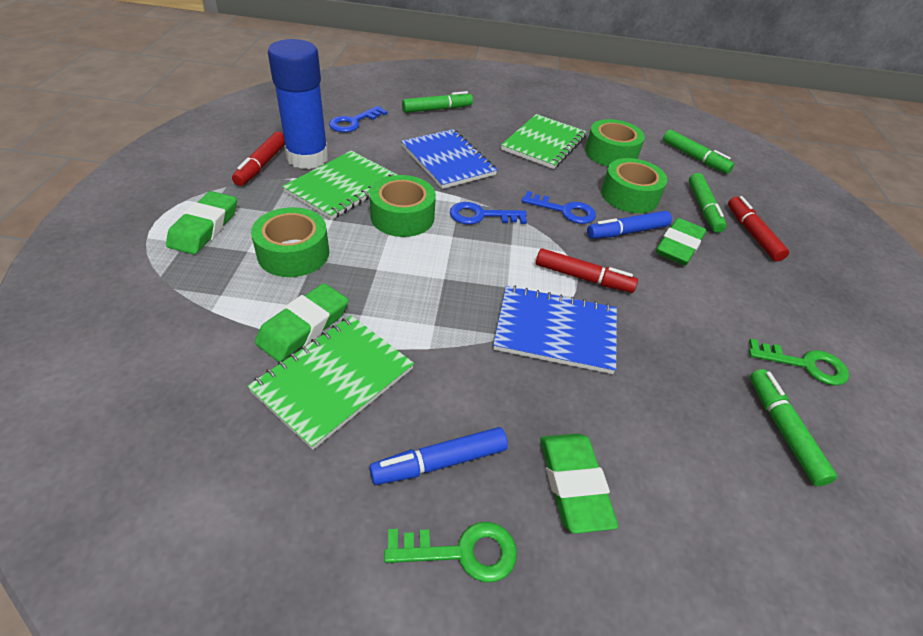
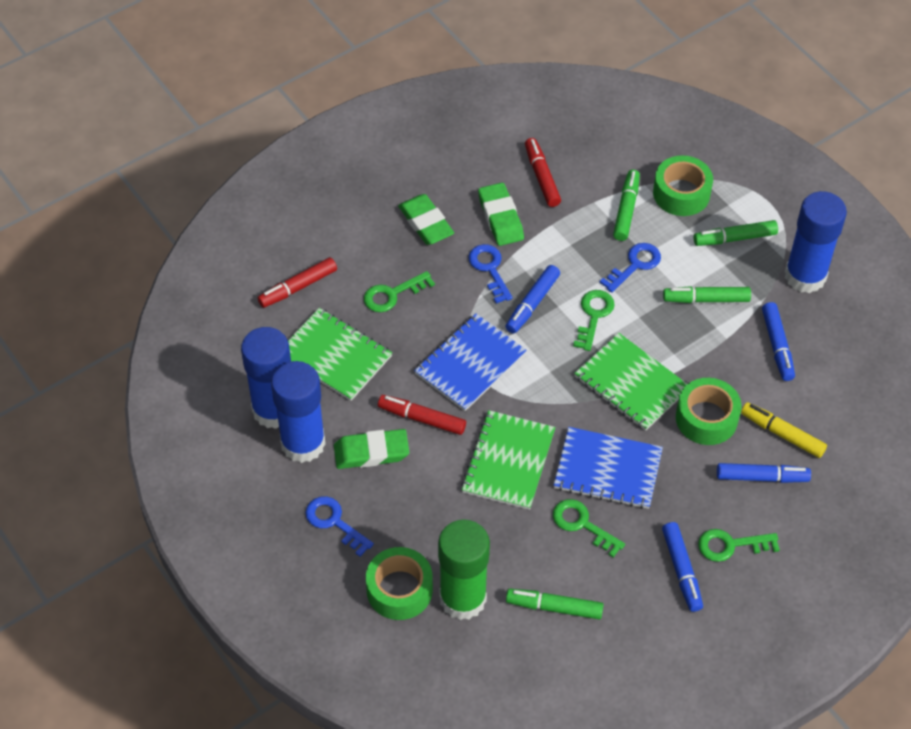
blue glue stick: 1 -> 3
blue marker: 2 -> 4
green eraser: 4 -> 3
green glue stick: 0 -> 1
green key: 2 -> 4
green tape: 4 -> 3
yellow marker: 0 -> 1

